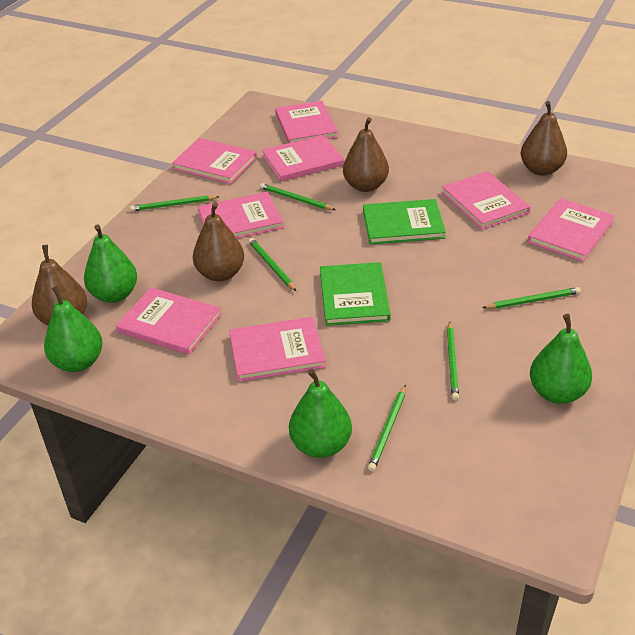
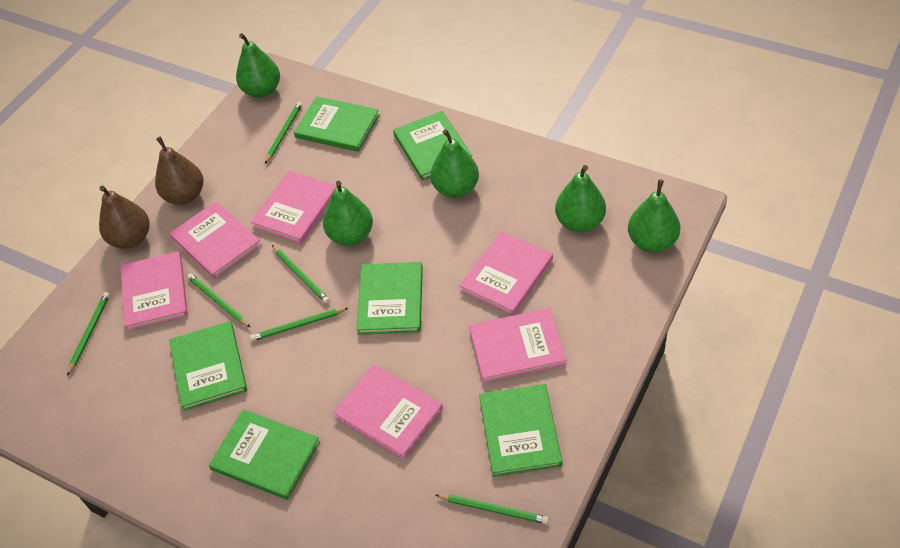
brown pear: 4 -> 2
green book: 2 -> 6
green pear: 4 -> 5
pink book: 8 -> 6

